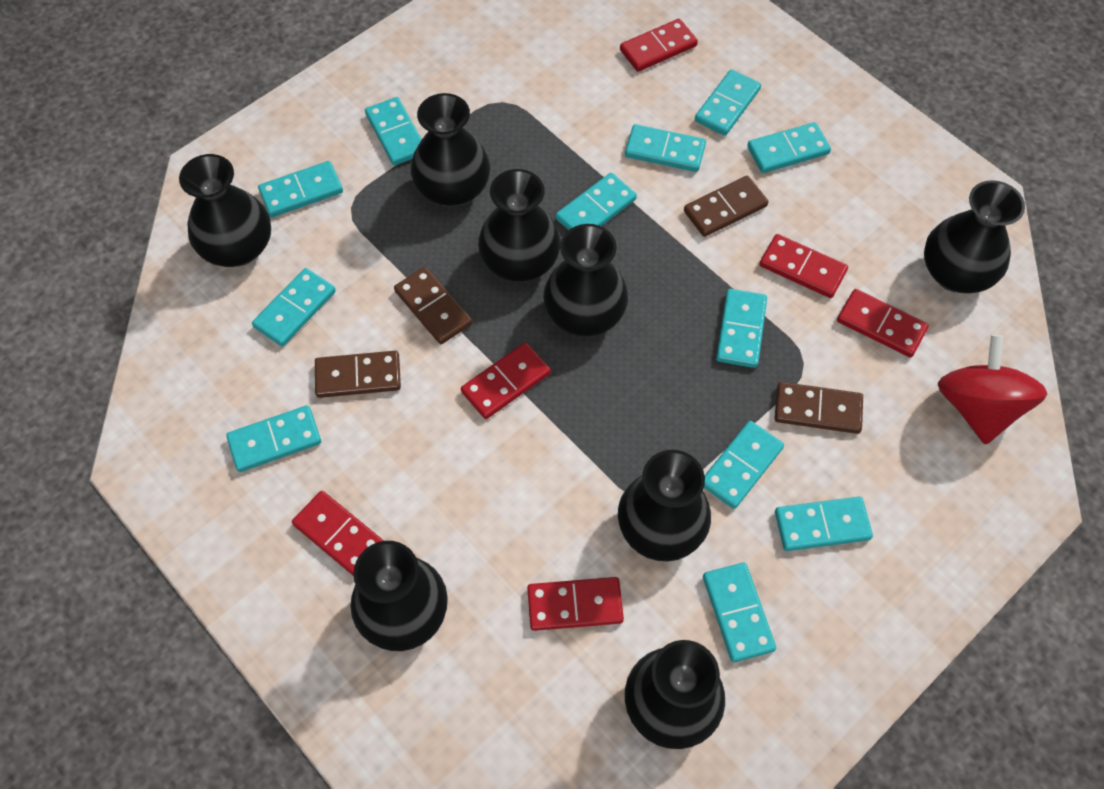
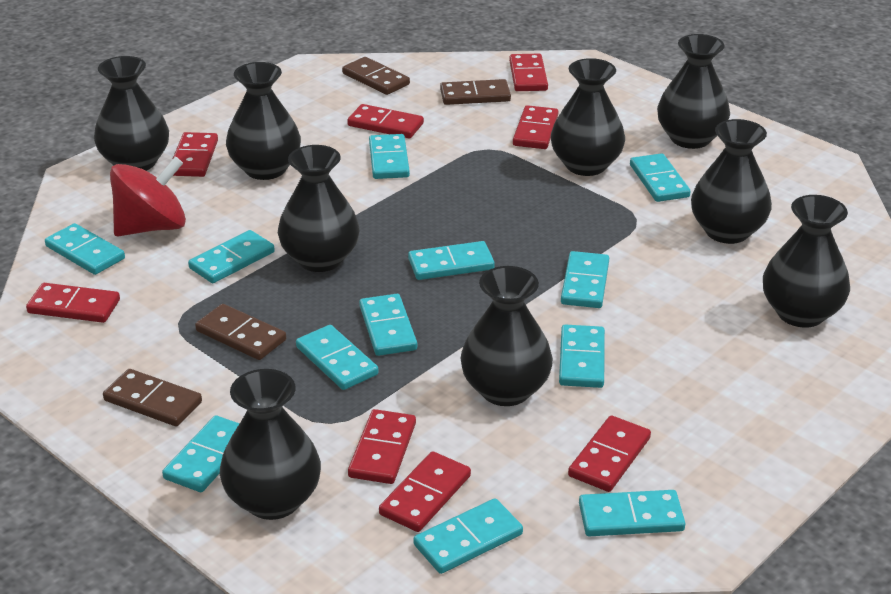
black vase: 8 -> 9
red domino: 6 -> 8

